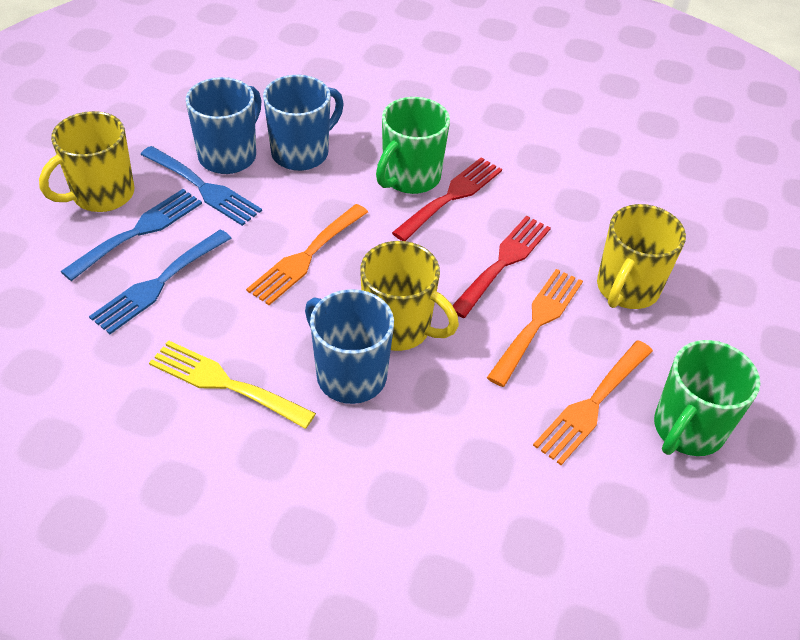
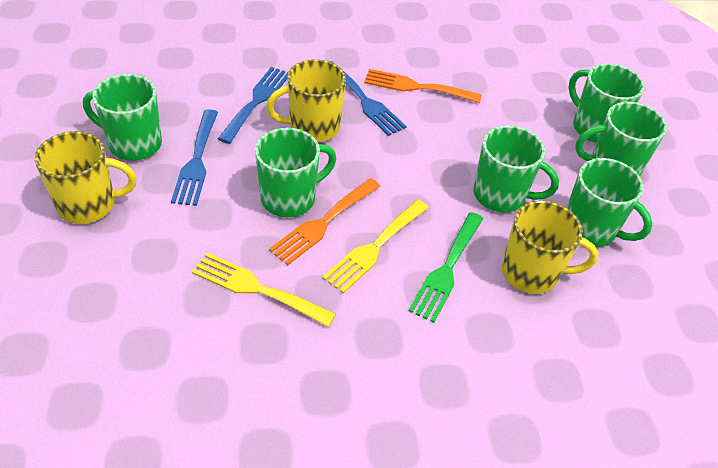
blue mug: 3 -> 0
green fork: 0 -> 1
green mug: 2 -> 6
orange fork: 3 -> 2
red fork: 2 -> 0
yellow fork: 1 -> 2

